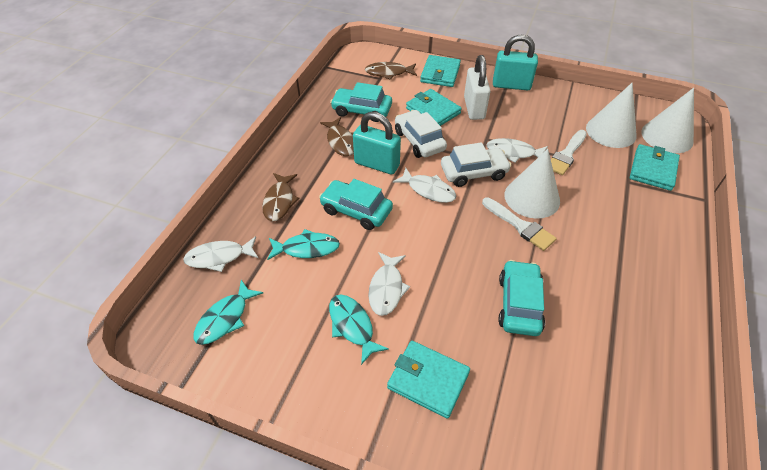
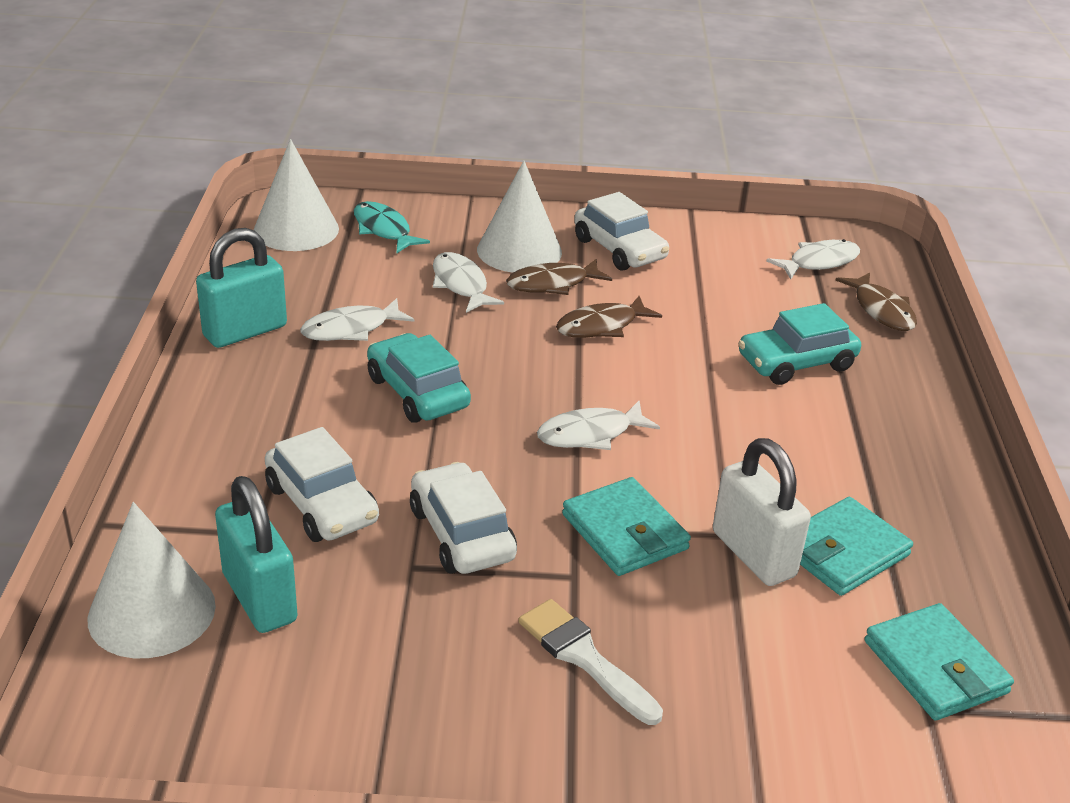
turquoise car: 3 -> 2
turquoise fish: 3 -> 1
turquoise wallet: 4 -> 3
white brush: 2 -> 1
white car: 2 -> 3

